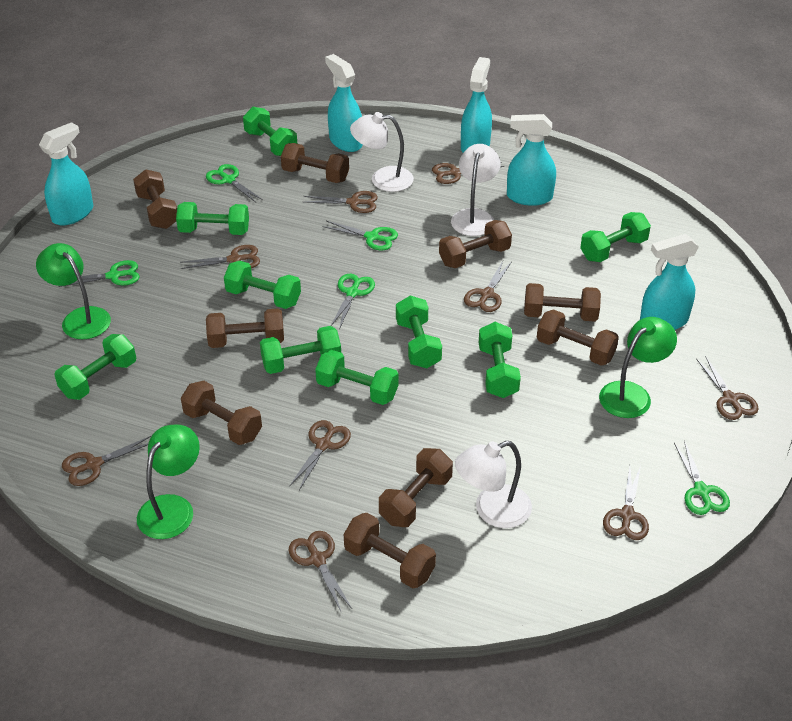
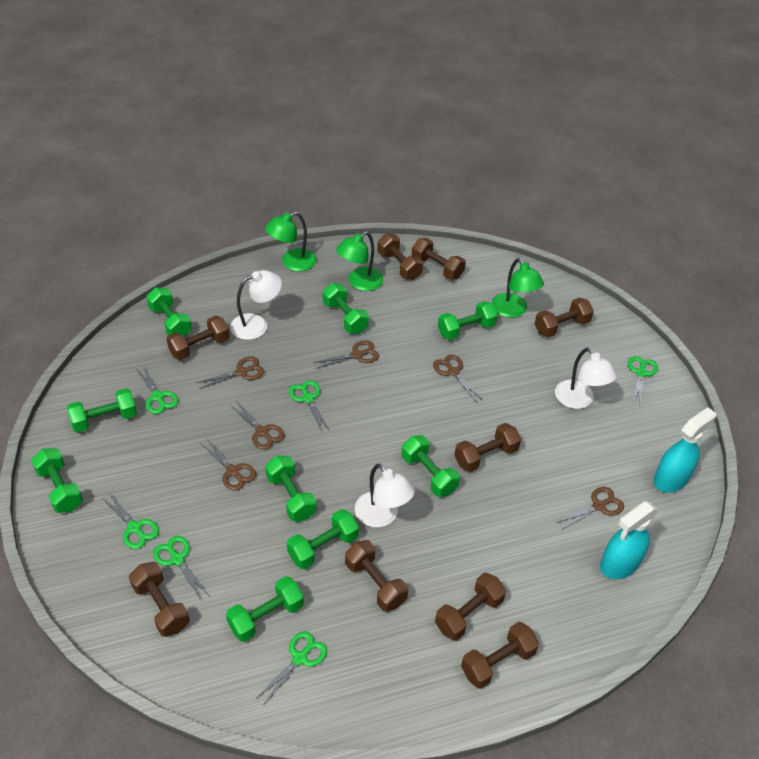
brown scissors: 9 -> 6
green scissors: 5 -> 6
turquoise spray bottle: 5 -> 2

